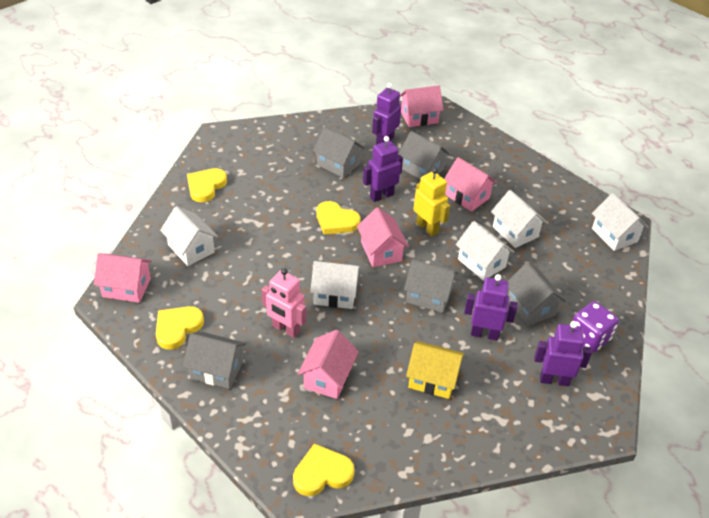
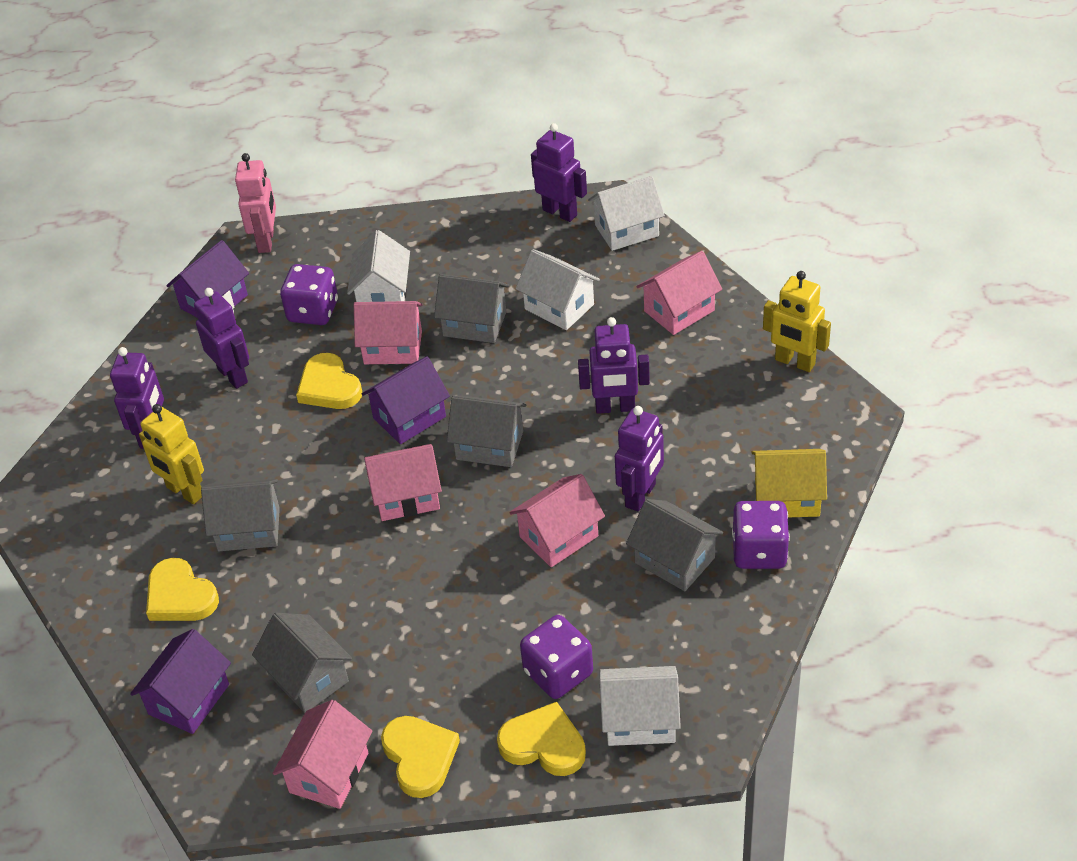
purple dice: 1 -> 3
purple house: 0 -> 3
purple robot: 4 -> 5
white house: 5 -> 4
yellow robot: 1 -> 2

